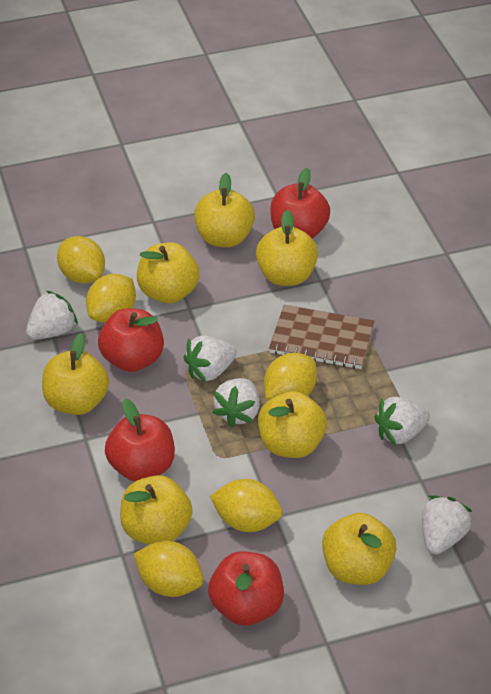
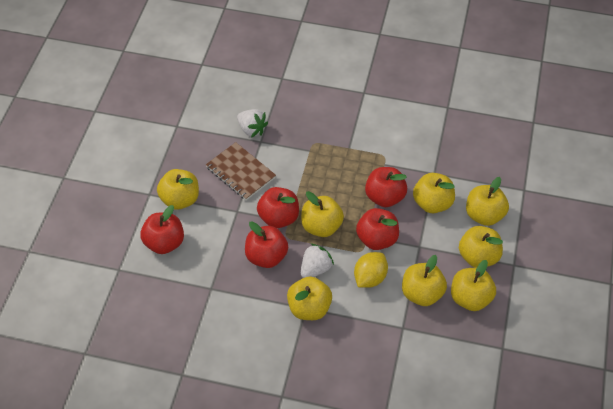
red apple: 4 -> 5
white strawberry: 5 -> 2
yellow apple: 7 -> 8
yellow lemon: 5 -> 1

